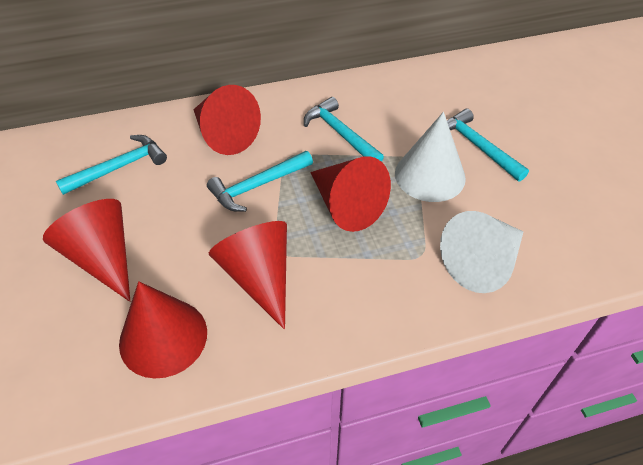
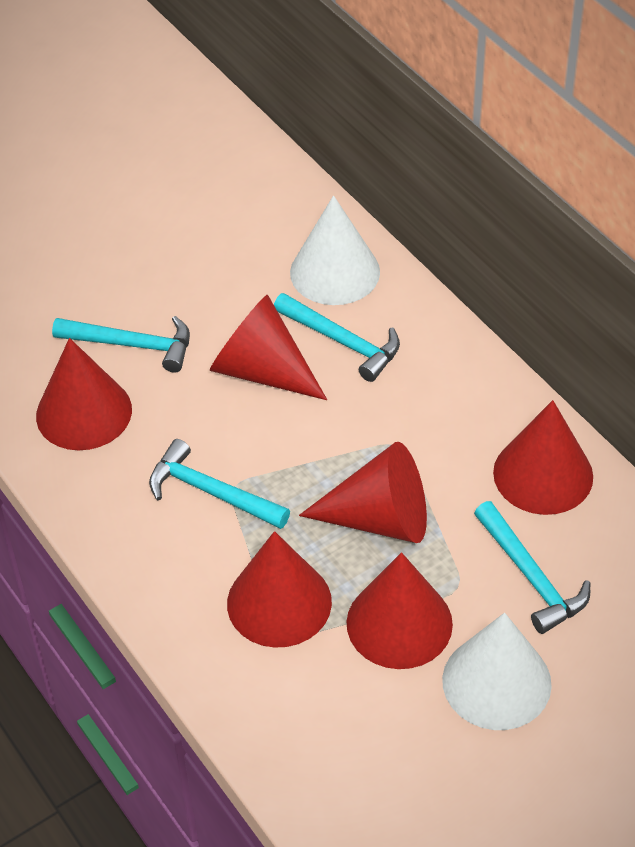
red cone: 5 -> 6

